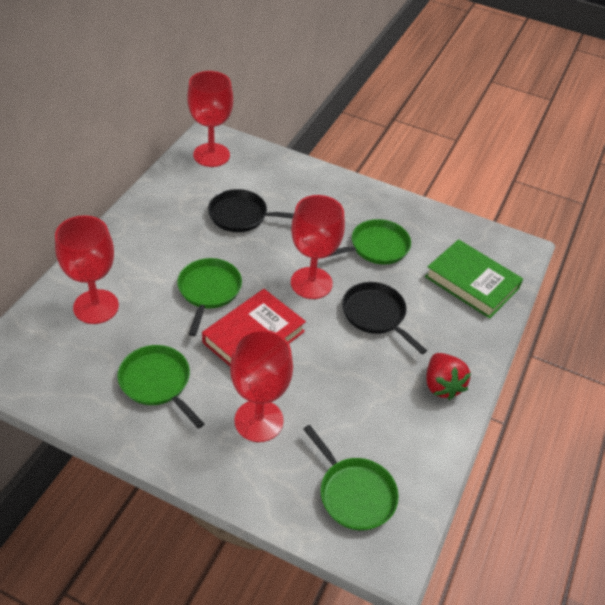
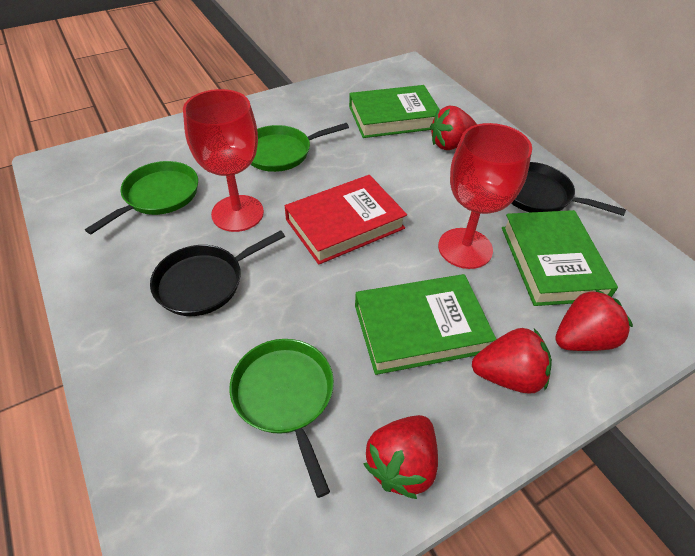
green book: 1 -> 3
green pan: 4 -> 3
red goblet: 4 -> 2
red strawberry: 1 -> 4

